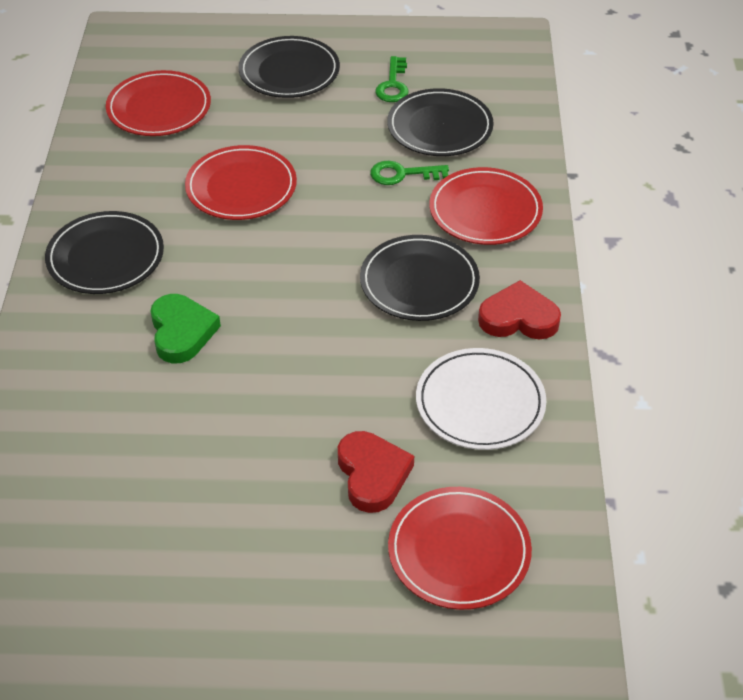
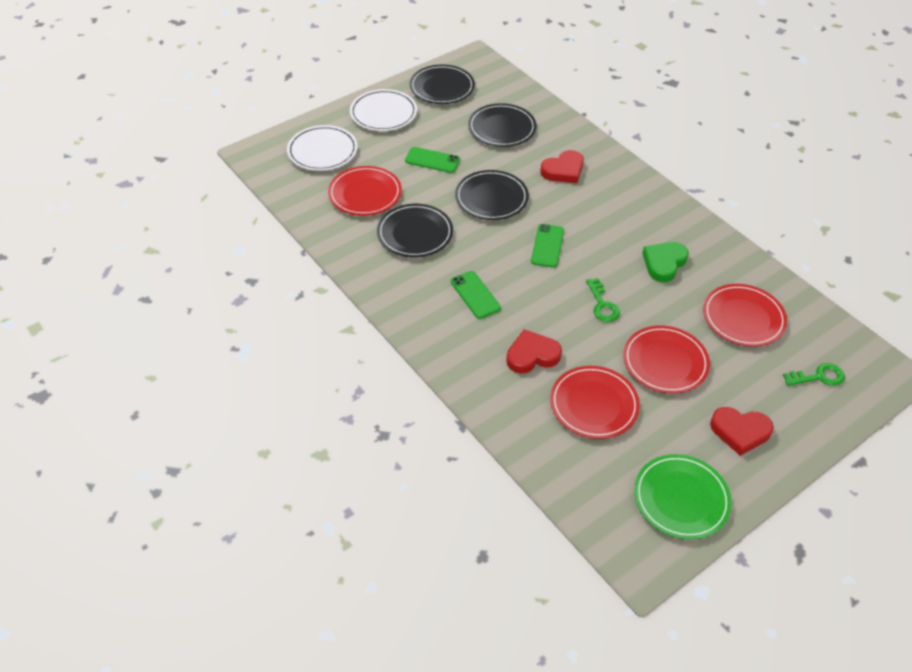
green phone: 0 -> 3
green plate: 0 -> 1
red heart: 2 -> 3
white plate: 1 -> 2

